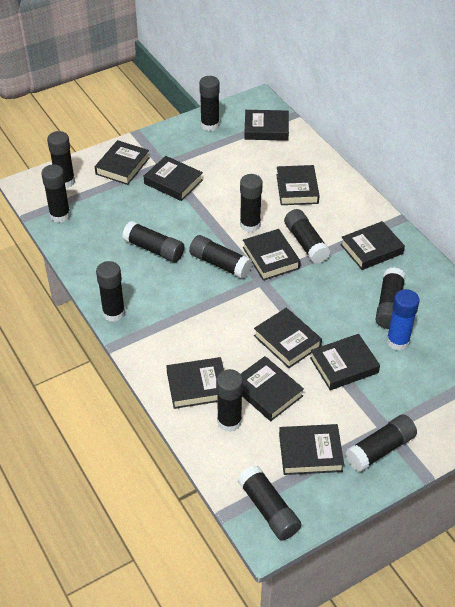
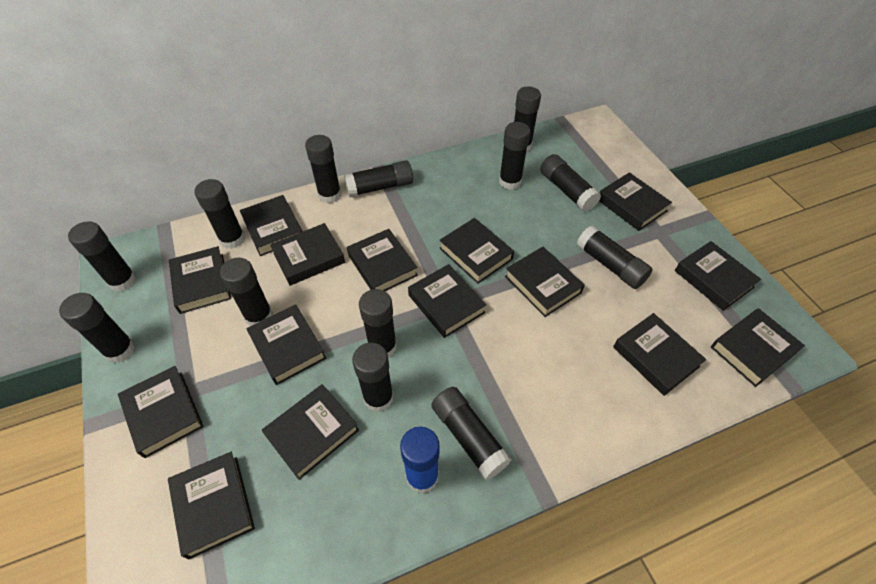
black book: 11 -> 15
black glue stick: 12 -> 13

